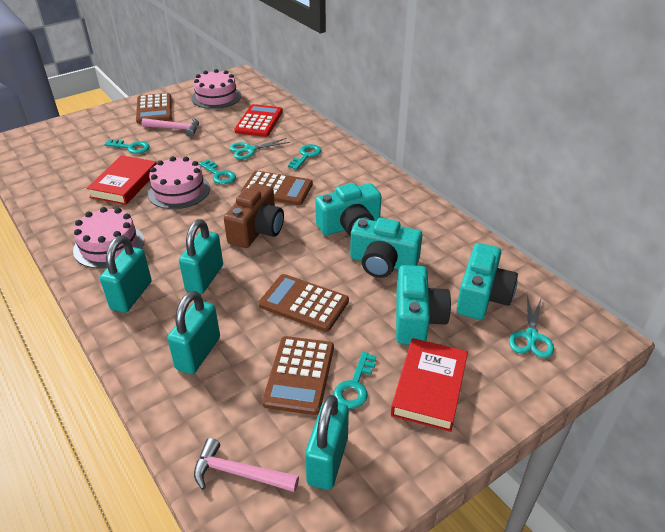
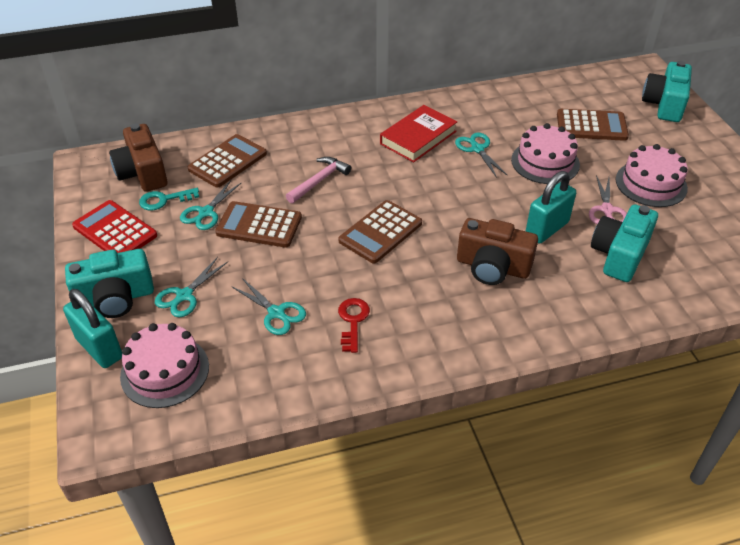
brown camera: 1 -> 2
pink hammer: 2 -> 1
pink scissors: 0 -> 1
red book: 2 -> 1
red key: 0 -> 1
turquoise camera: 4 -> 3
turquoise key: 4 -> 1
turquoise padlock: 4 -> 2
turquoise scissors: 2 -> 4

